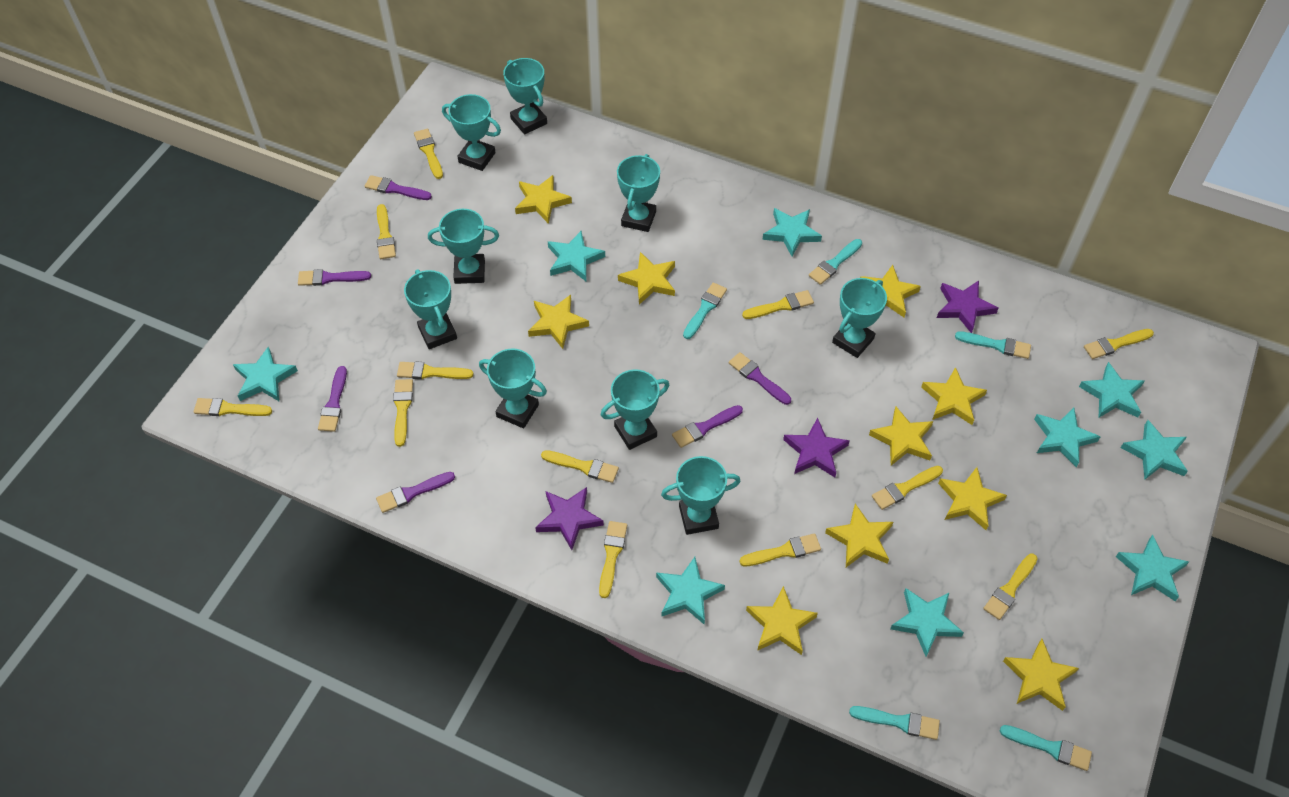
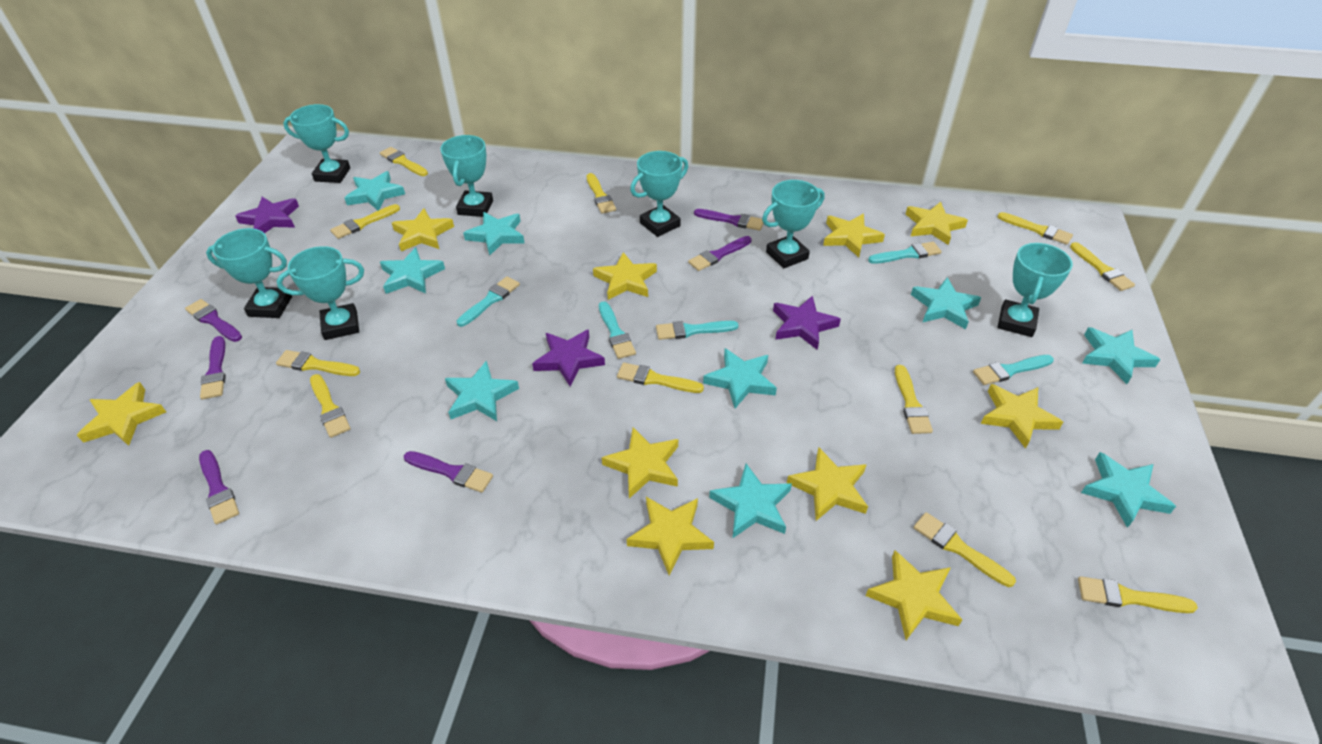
turquoise trophy: 9 -> 7
yellow brush: 12 -> 11

